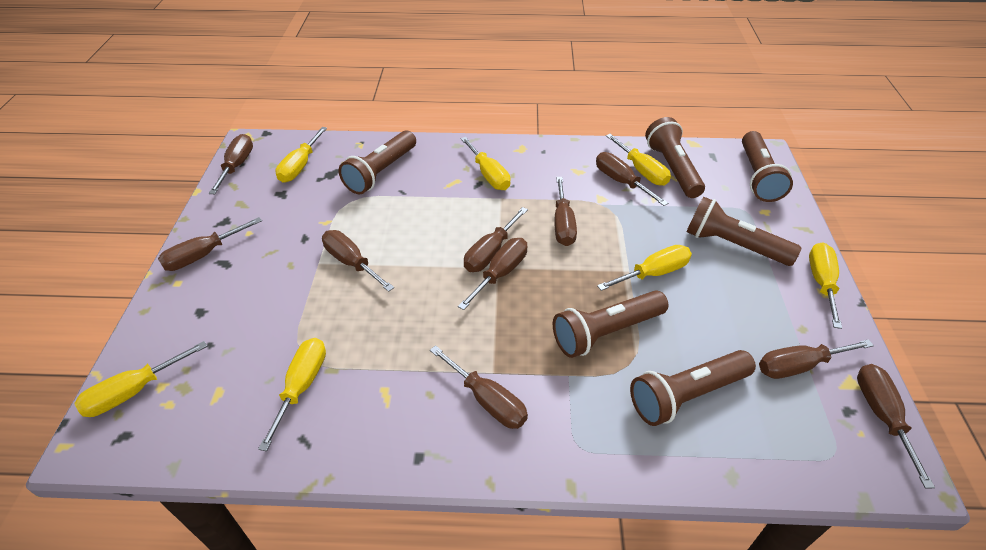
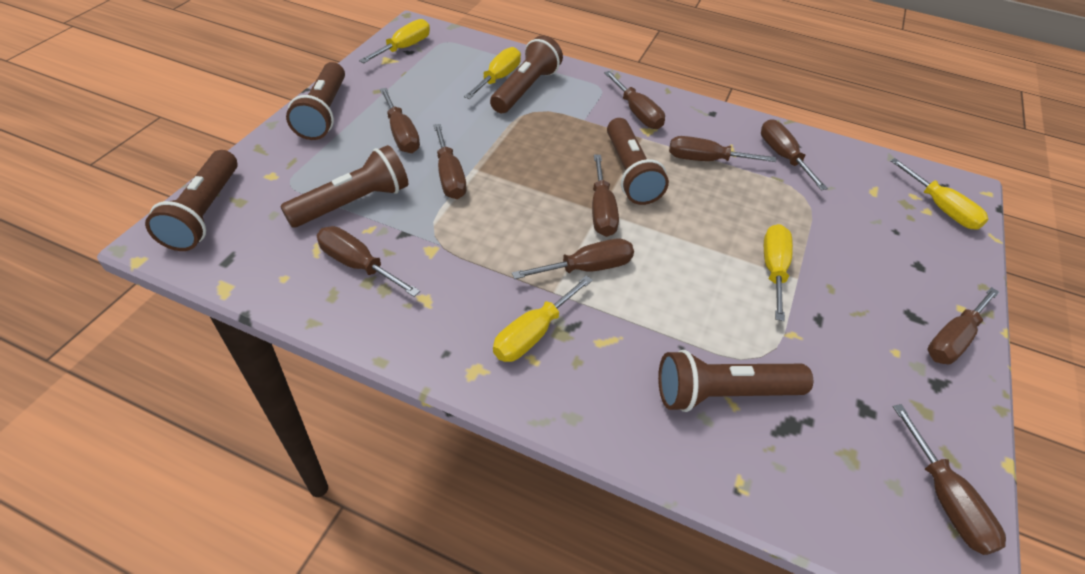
yellow screwdriver: 7 -> 5

